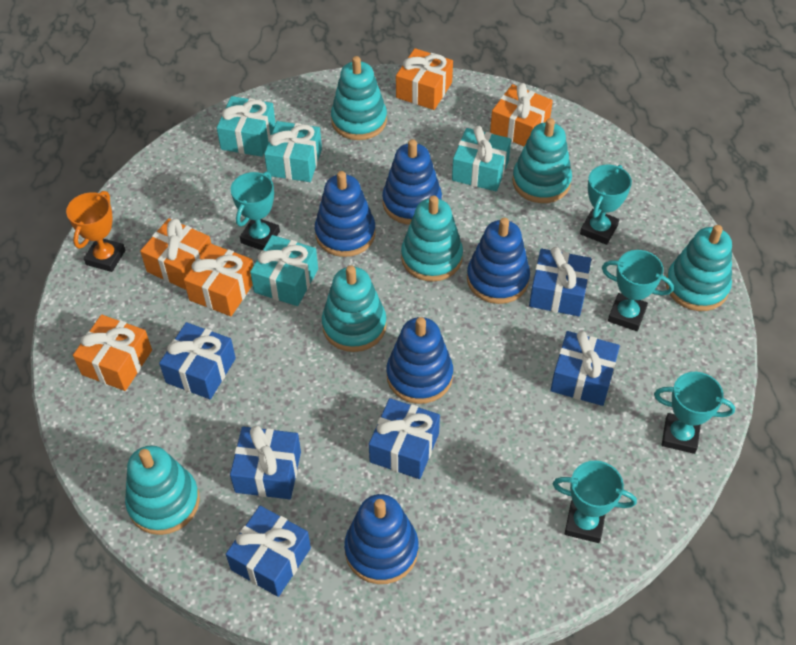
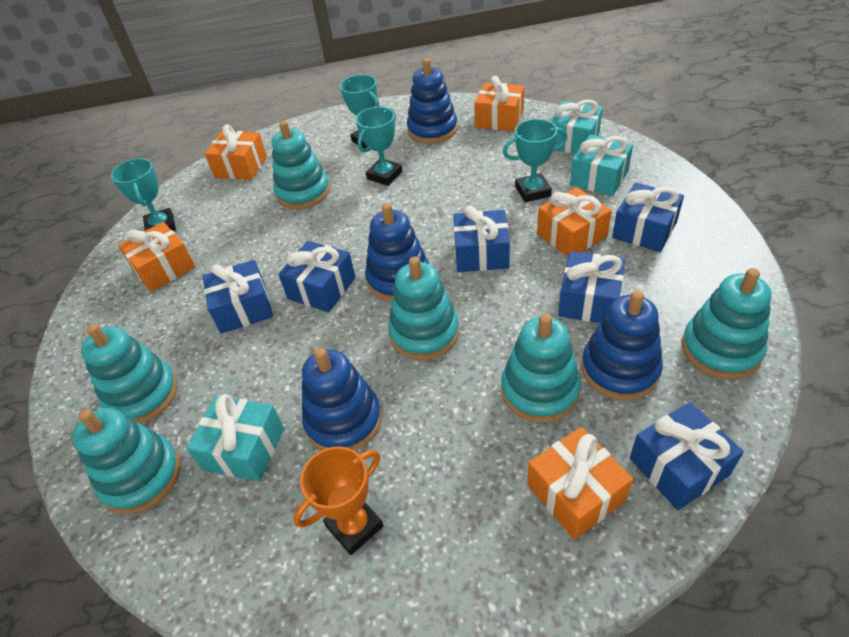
blue stacking toy: 5 -> 4
turquoise gift: 4 -> 3
turquoise trophy: 5 -> 4

